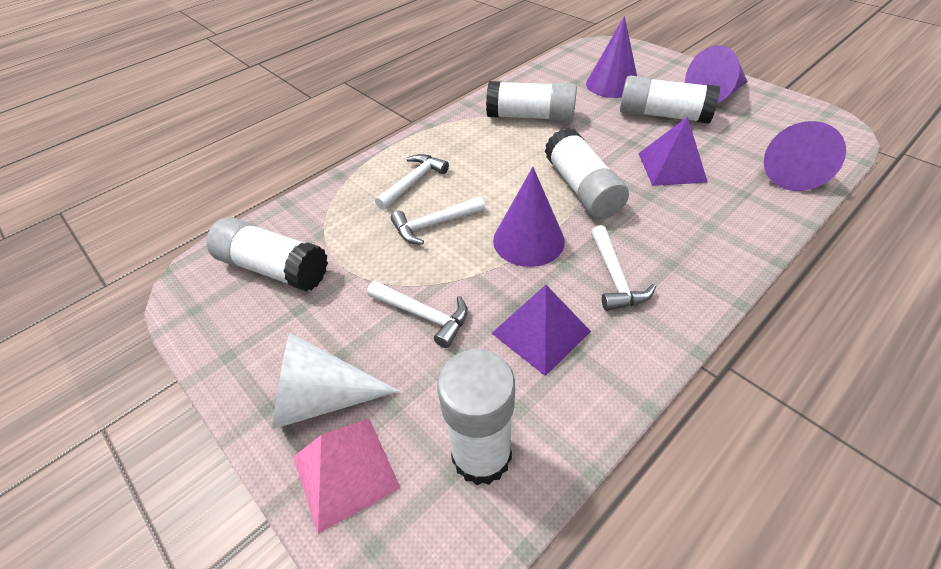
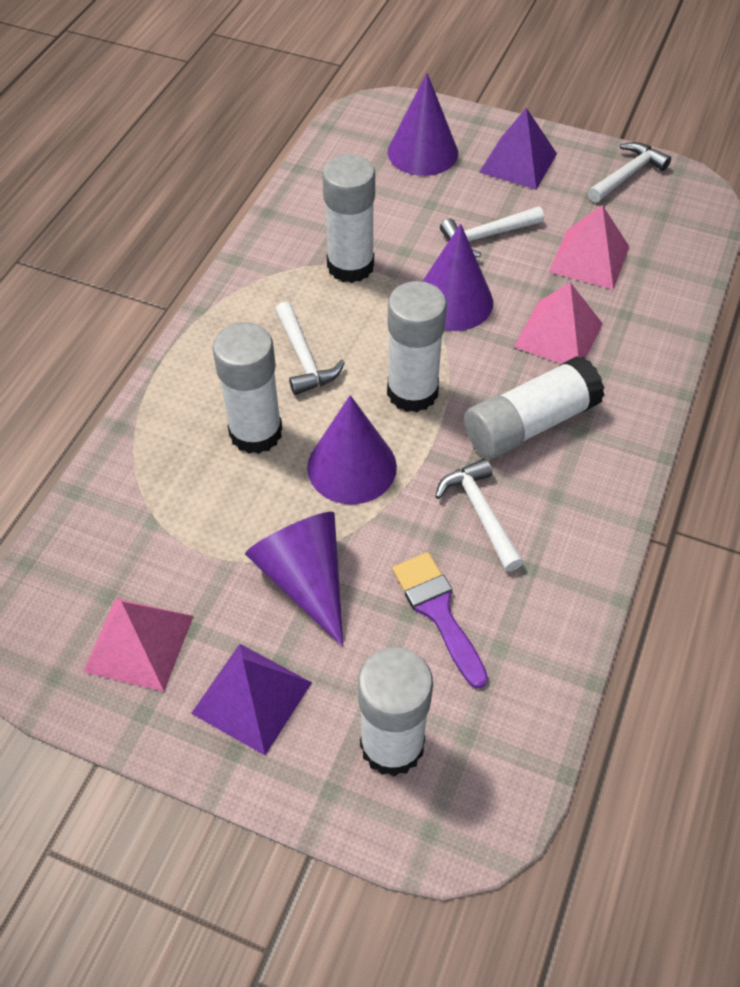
pink pyramid: 1 -> 3
purple brush: 0 -> 1
white cone: 1 -> 0

